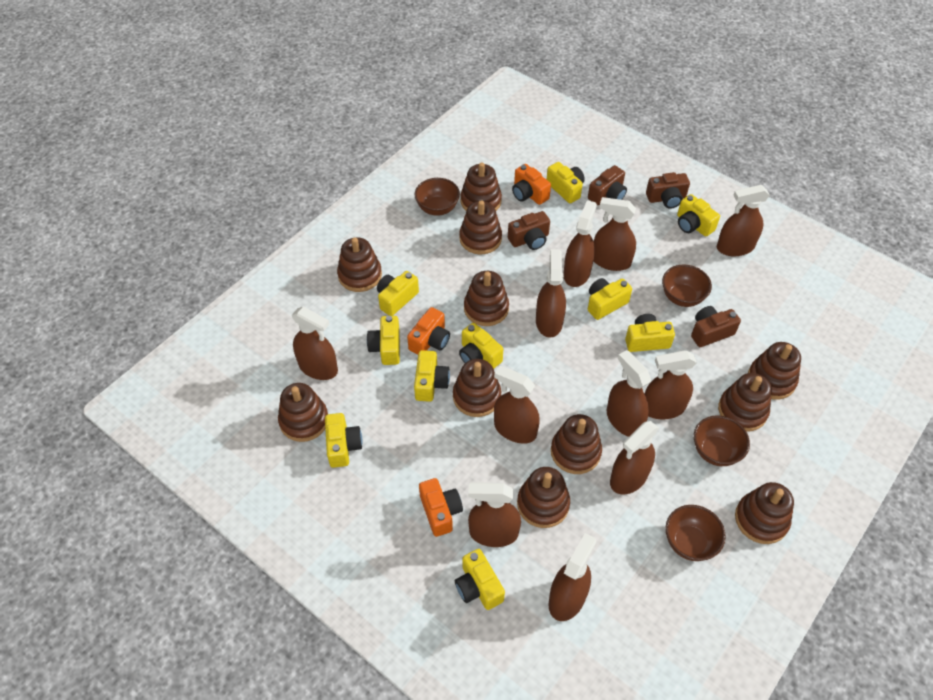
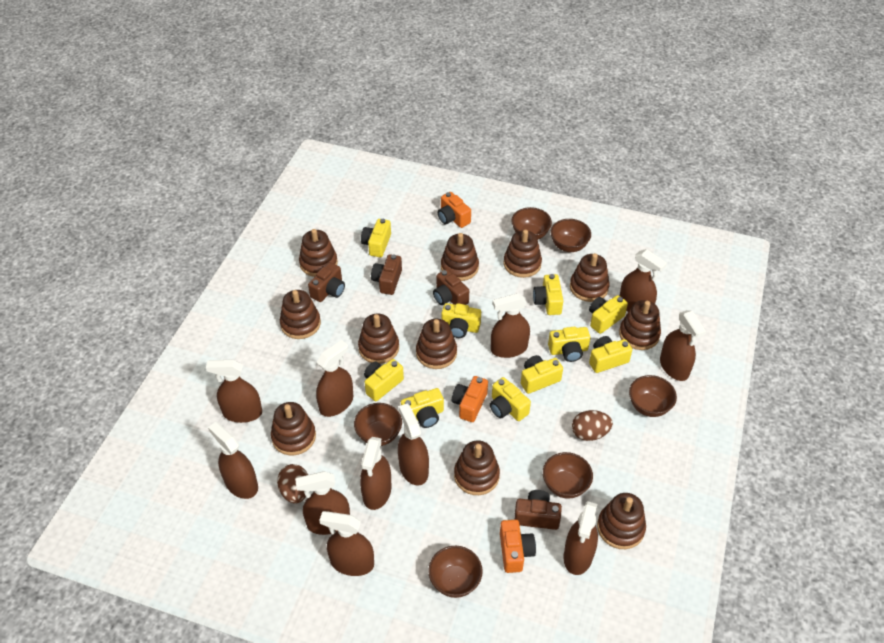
brown bowl: 4 -> 6
brown egg: 0 -> 2

